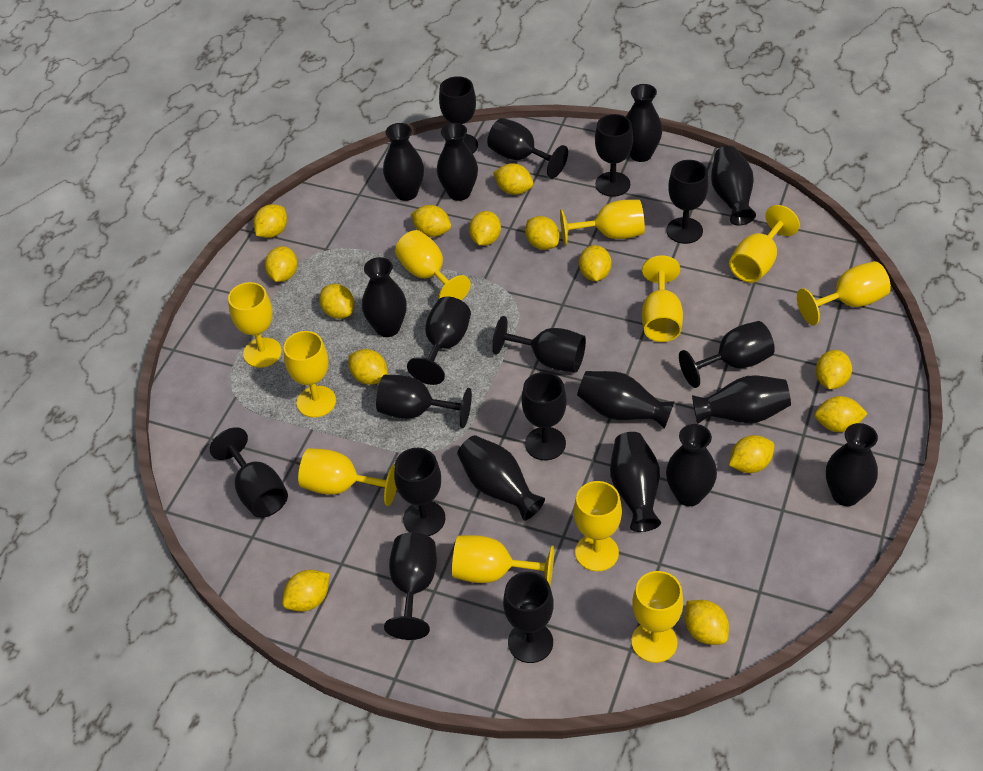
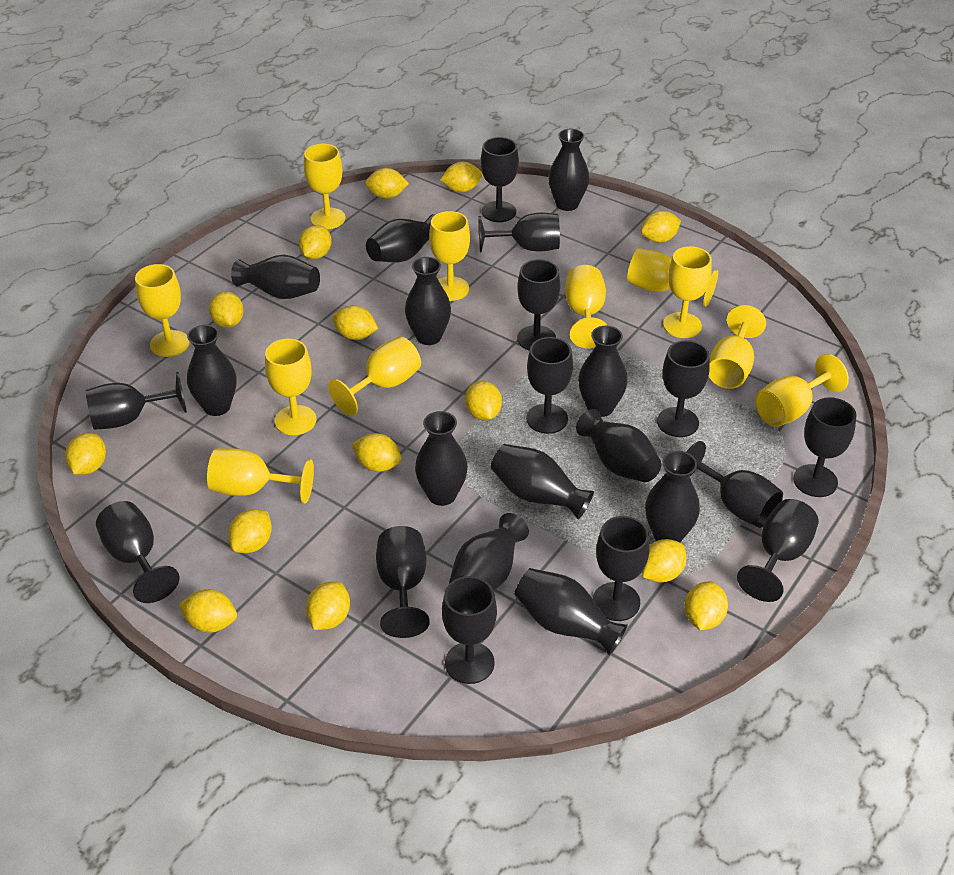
black vase: 11 -> 12

